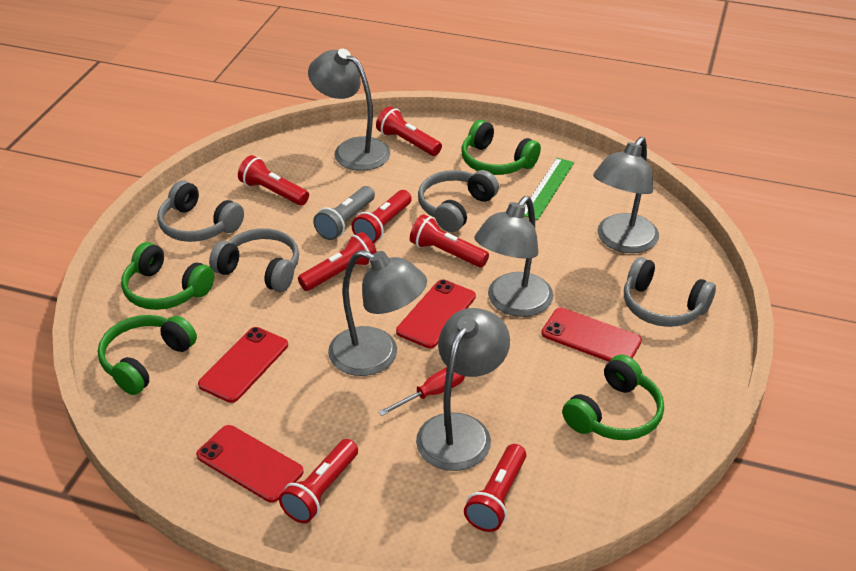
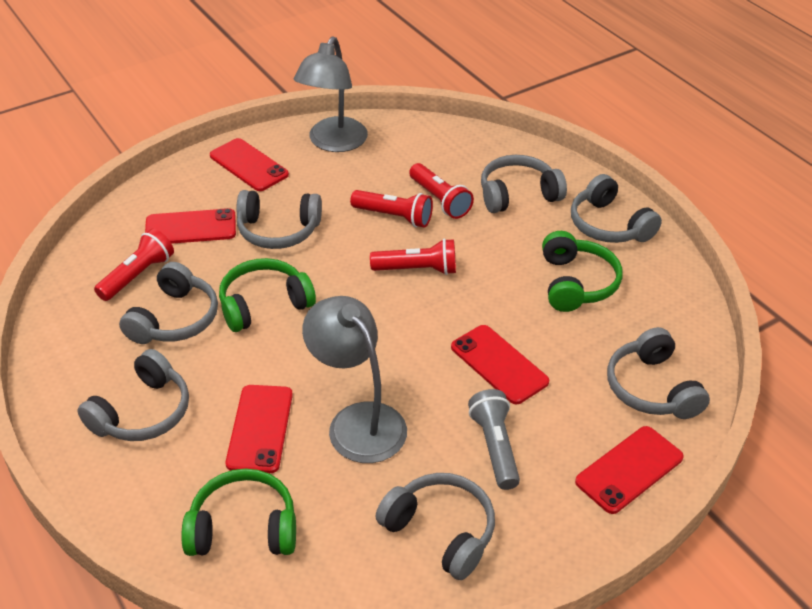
green headphones: 4 -> 3
green ruler: 1 -> 0
grey headphones: 4 -> 7
grey lamp: 5 -> 2
red flashlight: 7 -> 4
red phone: 4 -> 5
red screwdriver: 1 -> 0

